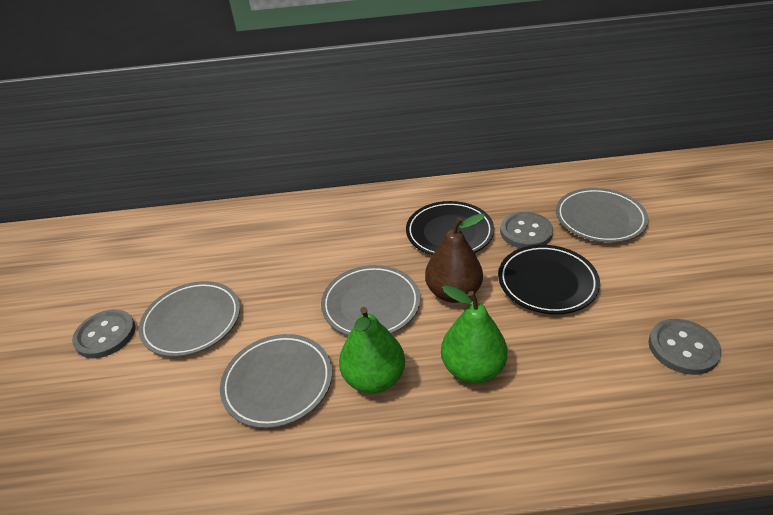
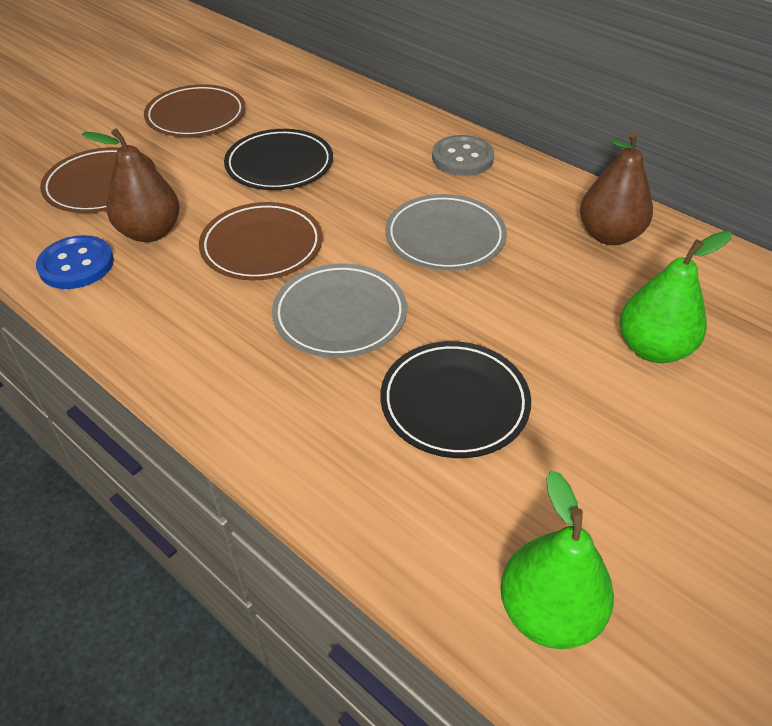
blue button: 0 -> 1
brown pear: 1 -> 2
brown plate: 0 -> 3
grey button: 3 -> 1
grey plate: 4 -> 2

